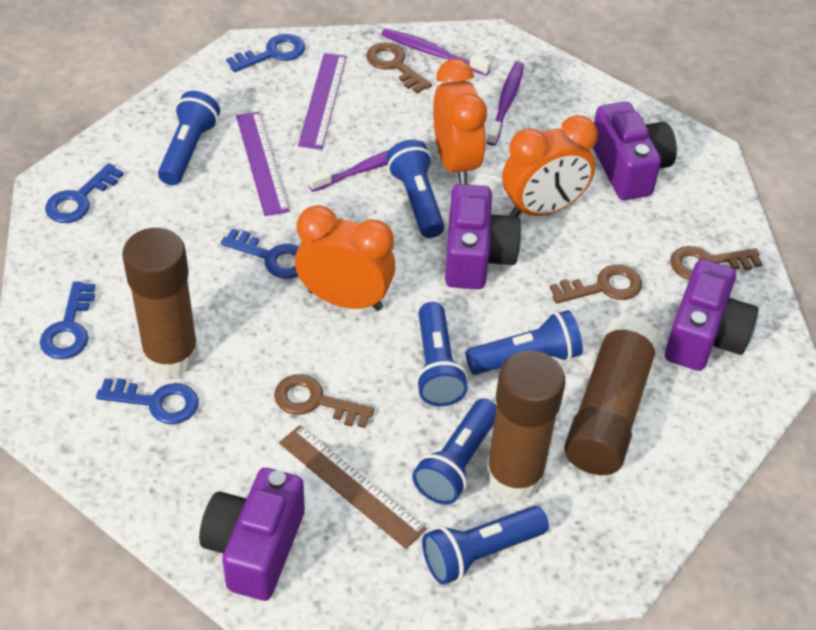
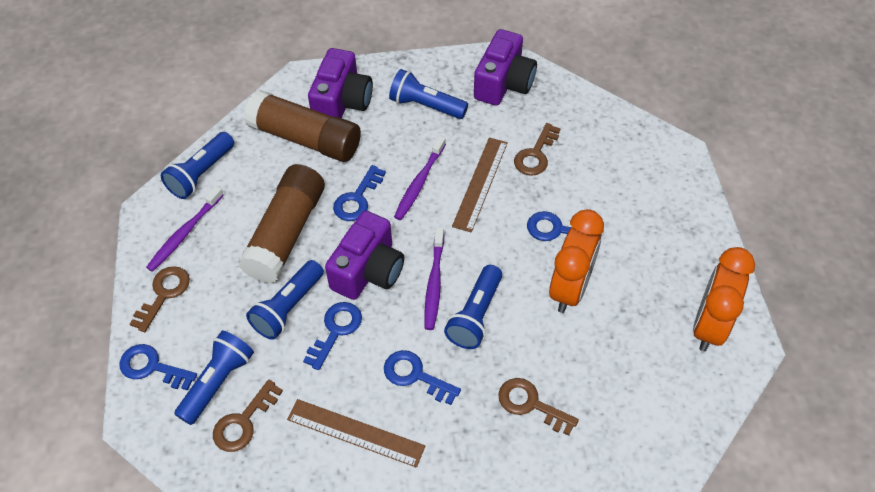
blue flashlight: 6 -> 5
brown glue stick: 3 -> 2
brown ruler: 1 -> 2
orange clock: 3 -> 2
purple camera: 4 -> 3
purple ruler: 2 -> 0

